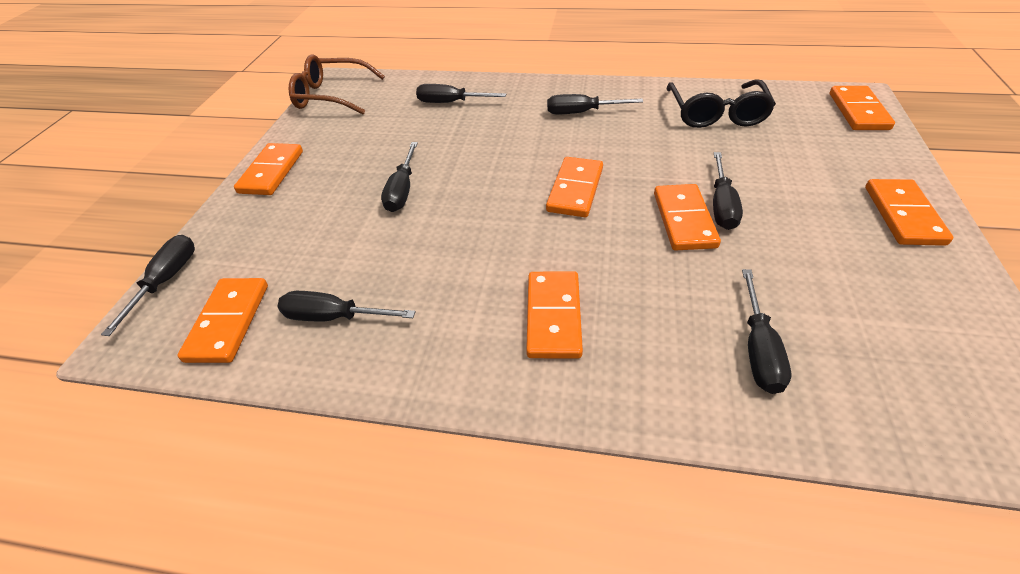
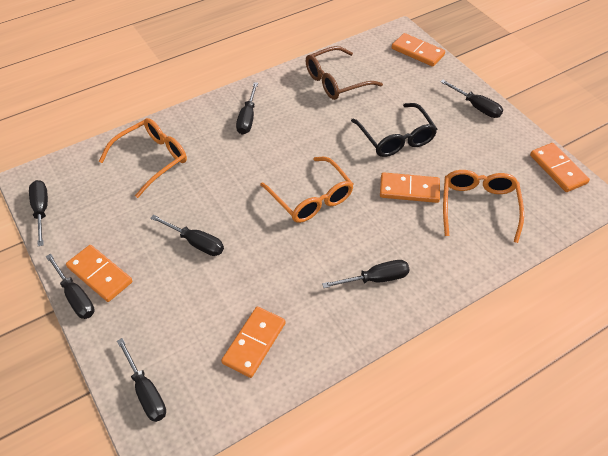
orange domino: 7 -> 5
orange glasses: 0 -> 3

